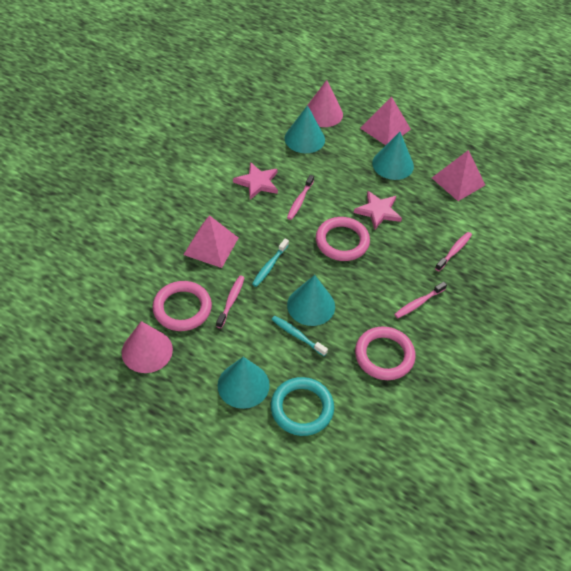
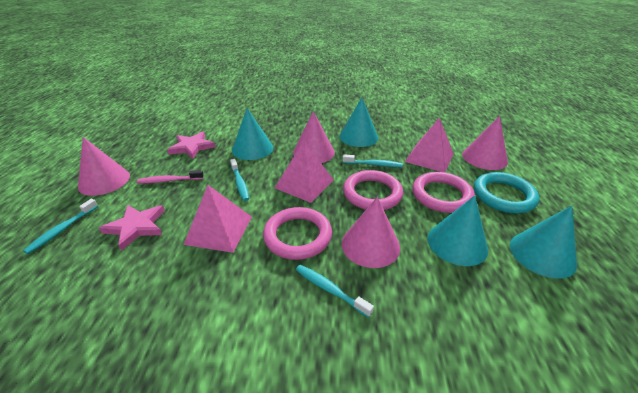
pink cone: 2 -> 4
pink toothbrush: 4 -> 1
turquoise toothbrush: 2 -> 4

